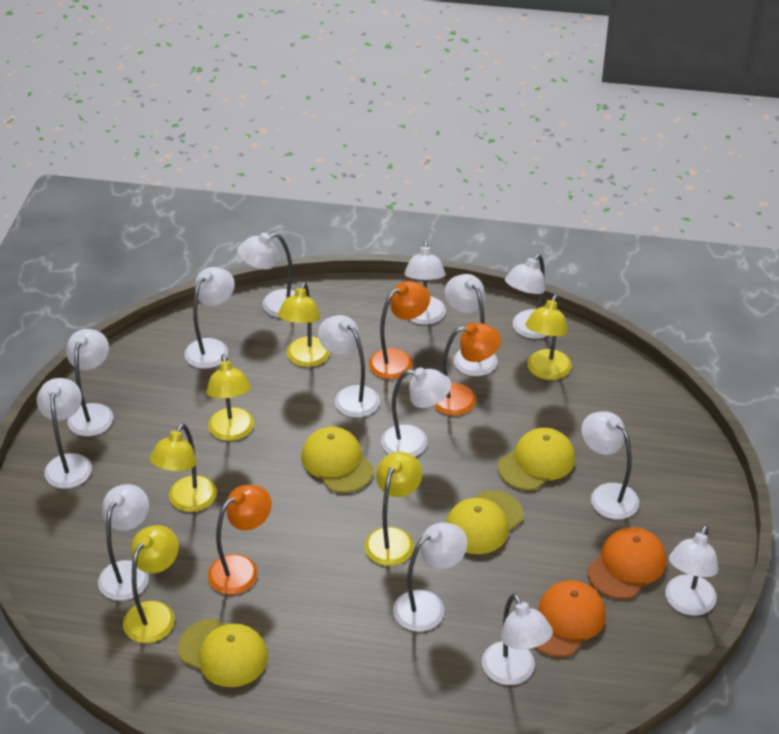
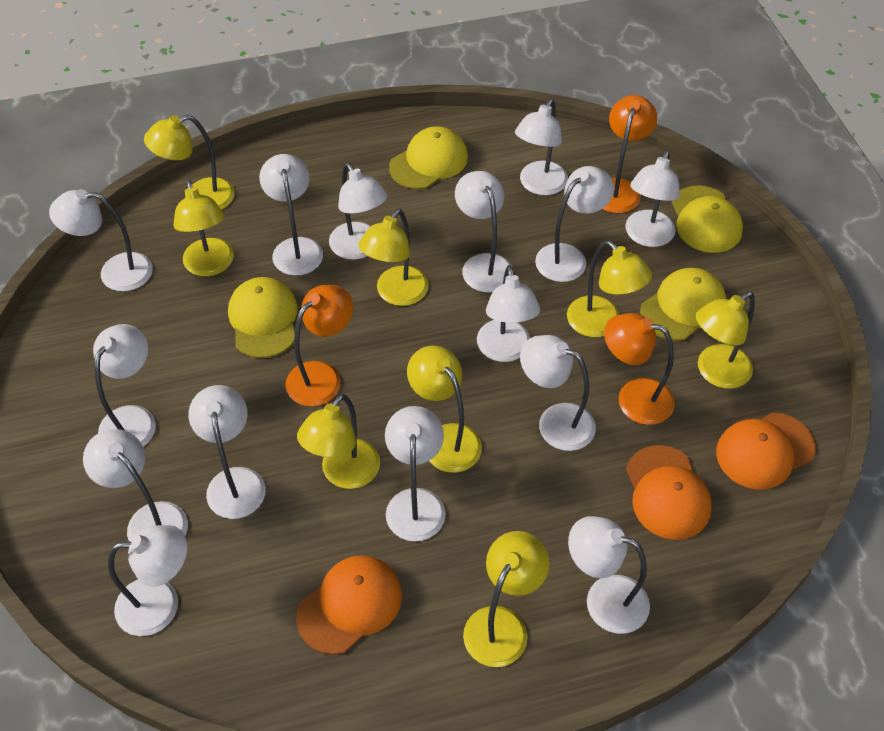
orange cap: 2 -> 3
white lamp: 14 -> 15
yellow lamp: 6 -> 8

